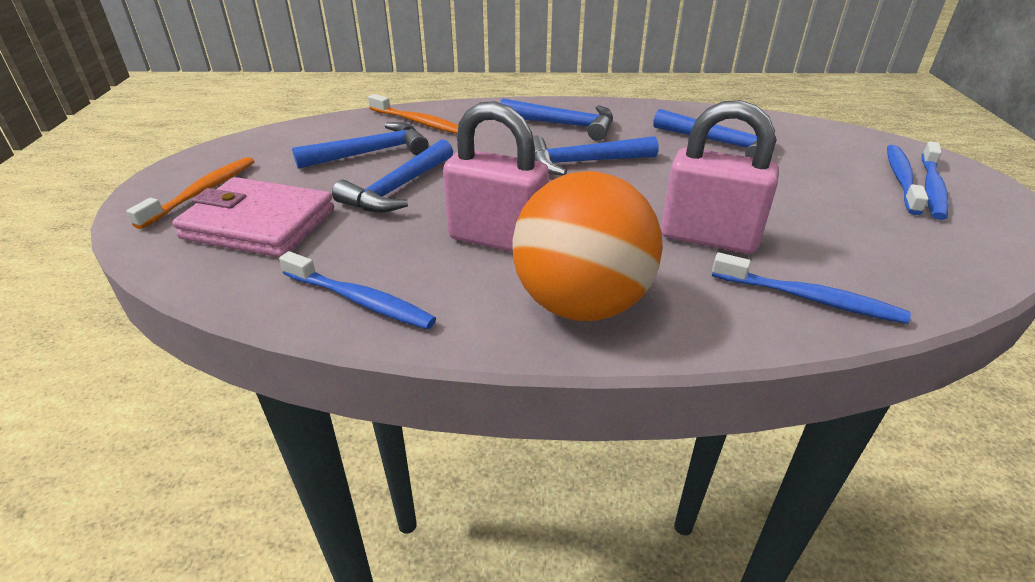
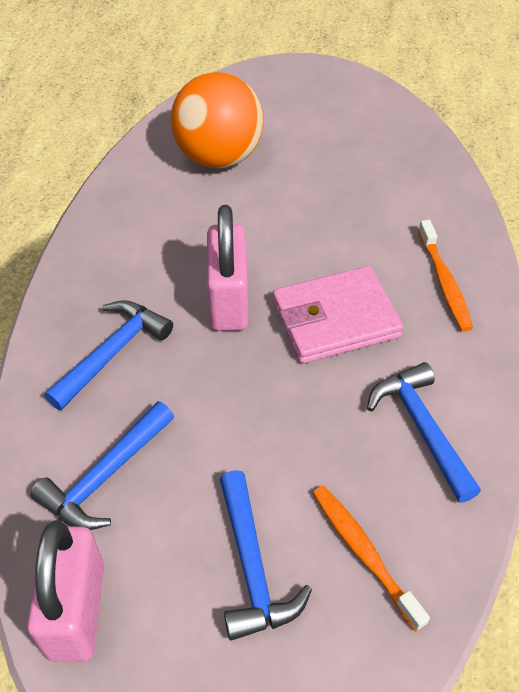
blue hammer: 5 -> 4
blue toothbrush: 4 -> 0

